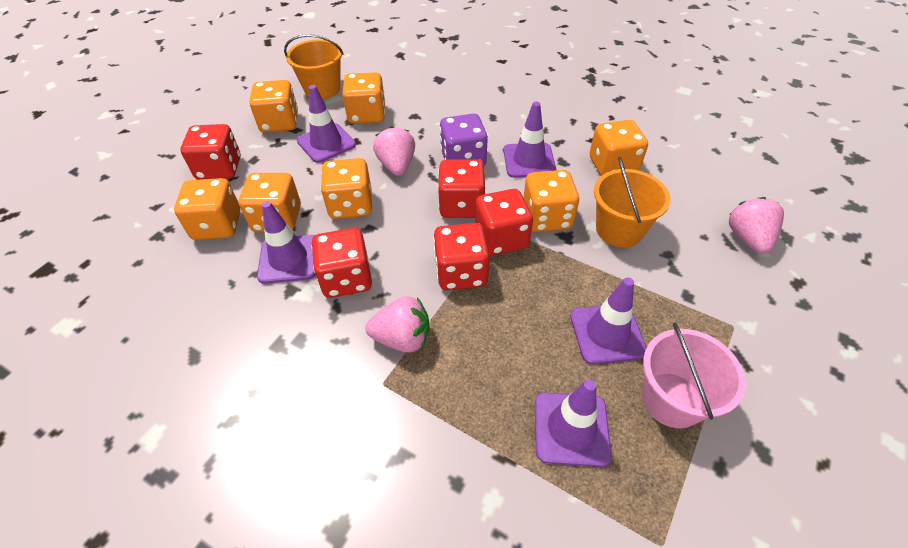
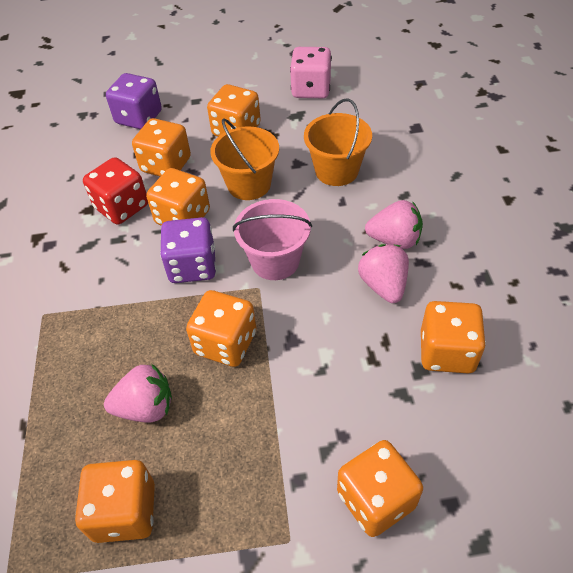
pink dice: 0 -> 1
purple dice: 1 -> 2
purple traffic cone: 5 -> 0
red dice: 5 -> 1

